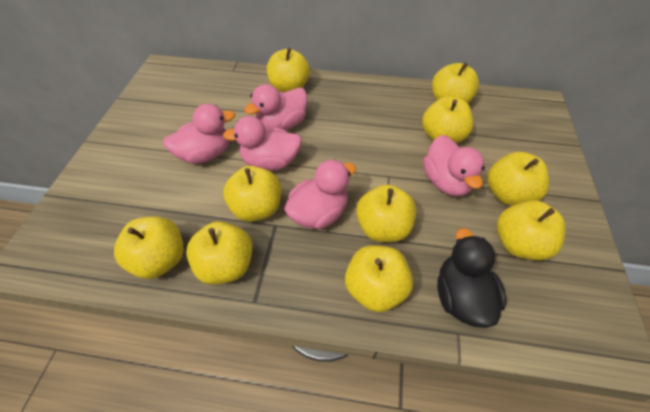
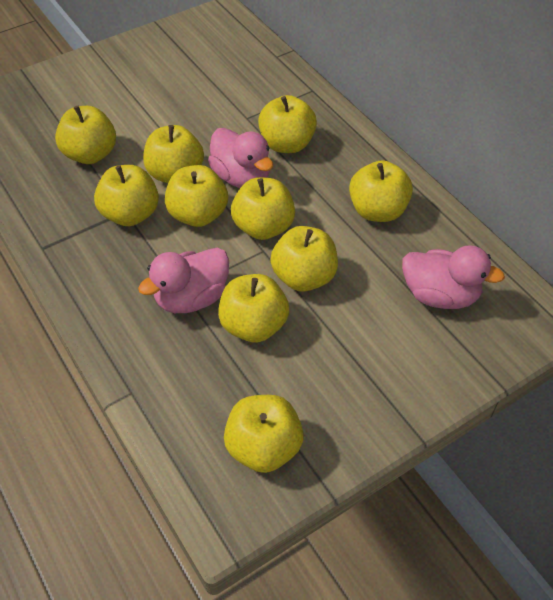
black duck: 1 -> 0
pink duck: 5 -> 3

